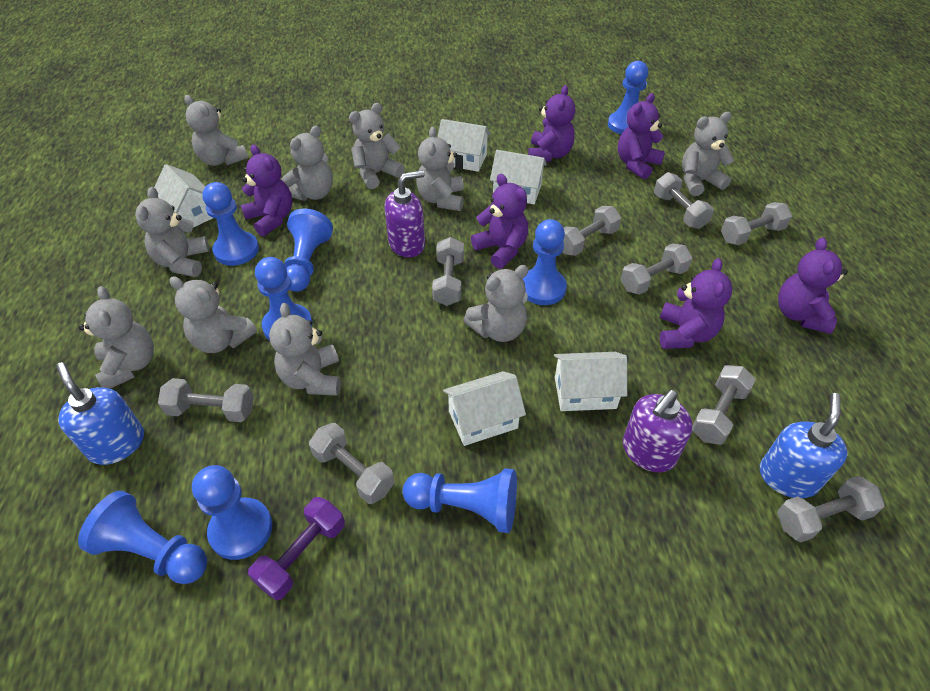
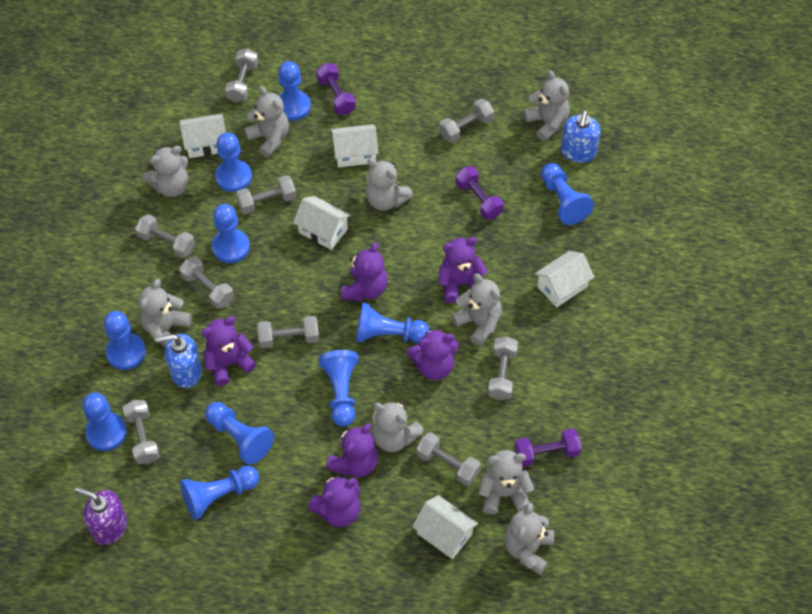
blue pawn: 8 -> 10
grey teddy bear: 10 -> 9
purple dumbbell: 1 -> 3
purple soap dispenser: 2 -> 1

